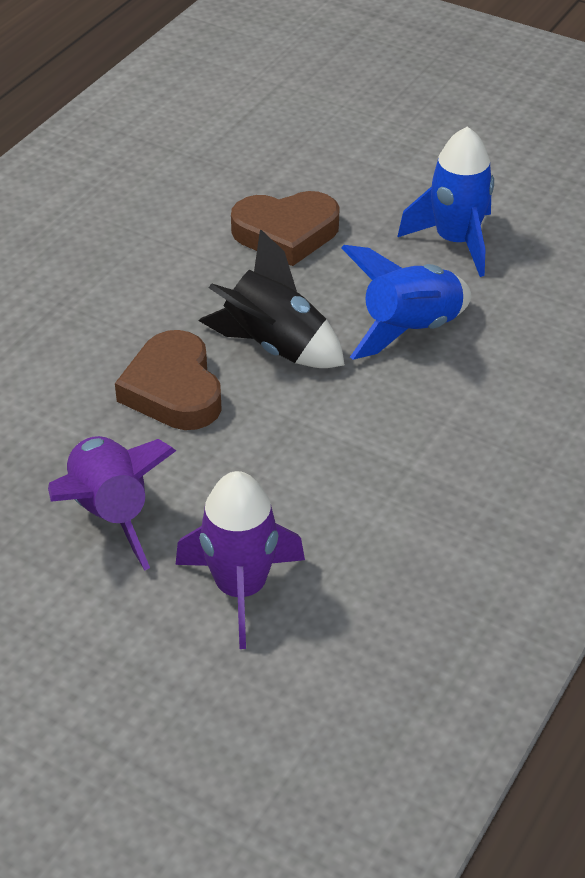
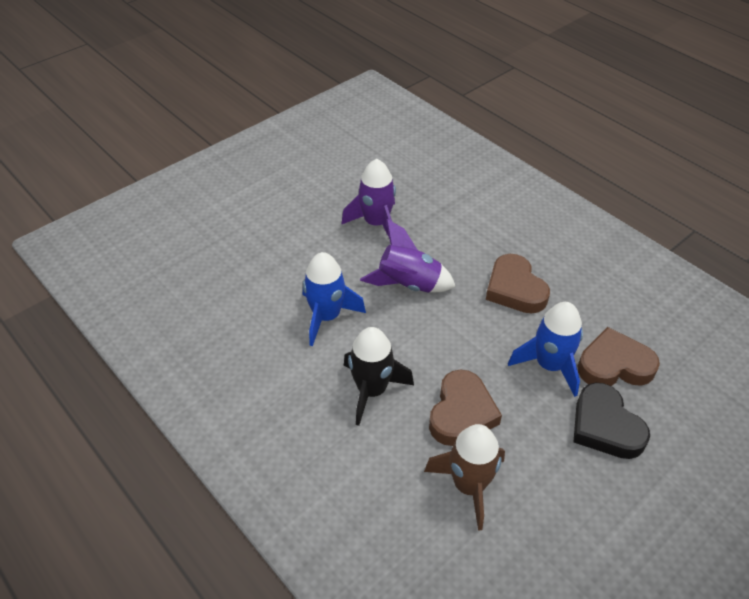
black heart: 0 -> 1
brown heart: 2 -> 3
brown rocket: 0 -> 1

